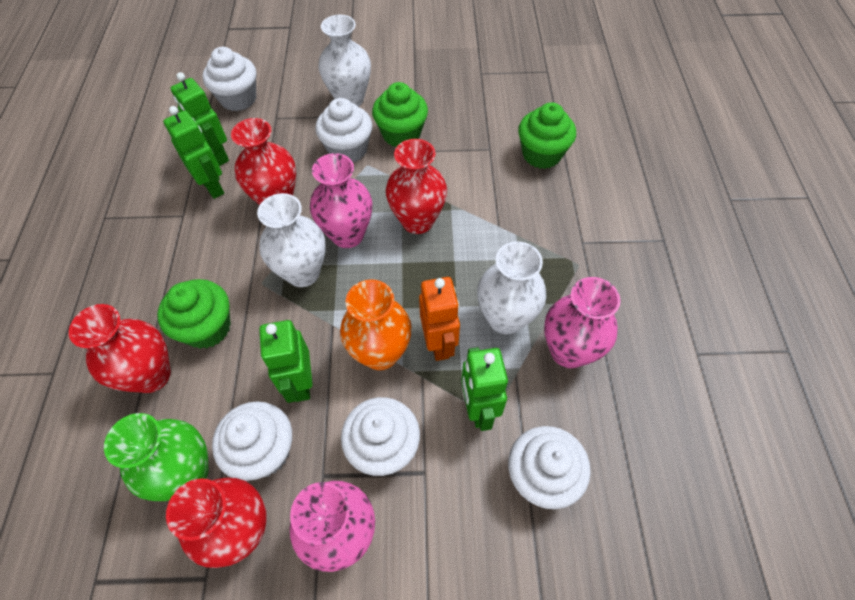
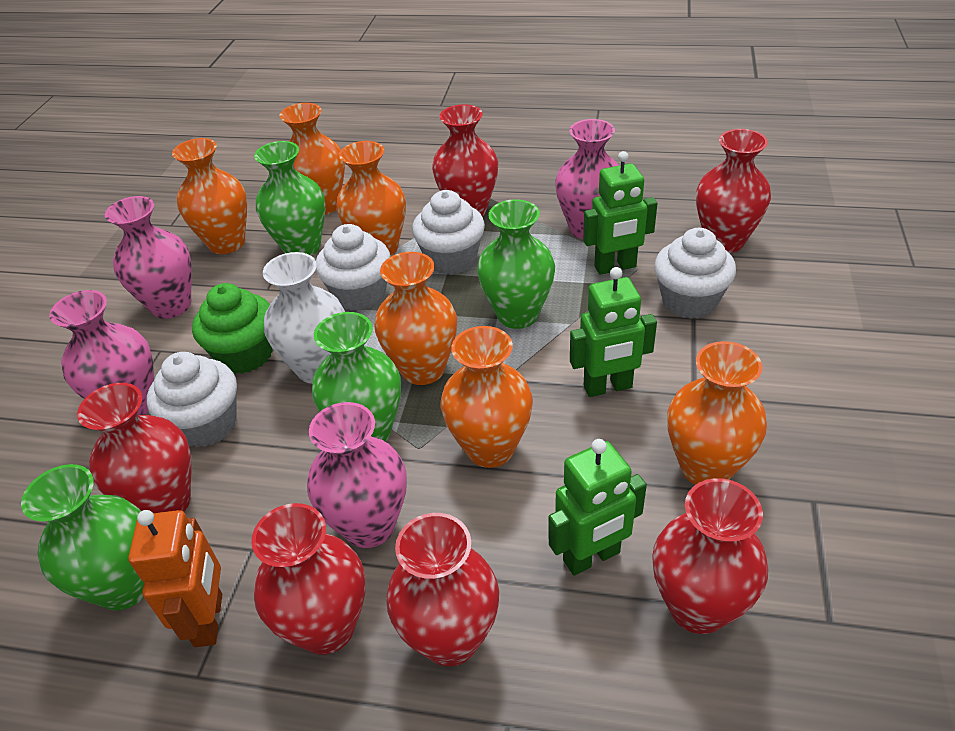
green cupcake: 3 -> 1
green robot: 4 -> 3
green vase: 1 -> 4
orange vase: 1 -> 6
pink vase: 3 -> 4
red vase: 4 -> 6
white cupcake: 5 -> 4
white vase: 3 -> 1

